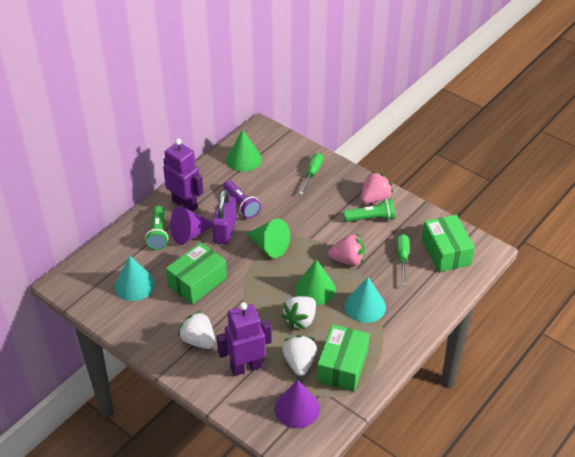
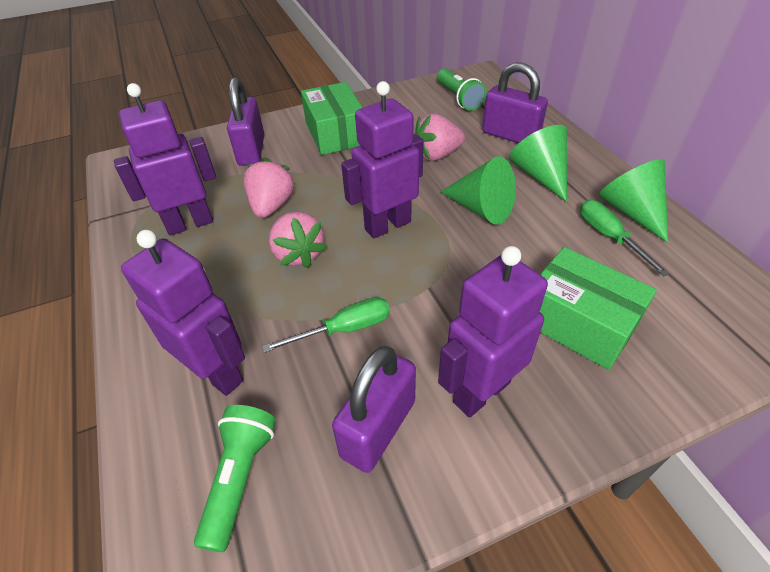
green box: 3 -> 2
pink strawberry: 2 -> 3
purple cone: 2 -> 0
purple flashlight: 1 -> 0
purple padlock: 1 -> 3
purple robot: 2 -> 4
turquoise cone: 2 -> 0
white strawberry: 3 -> 0

